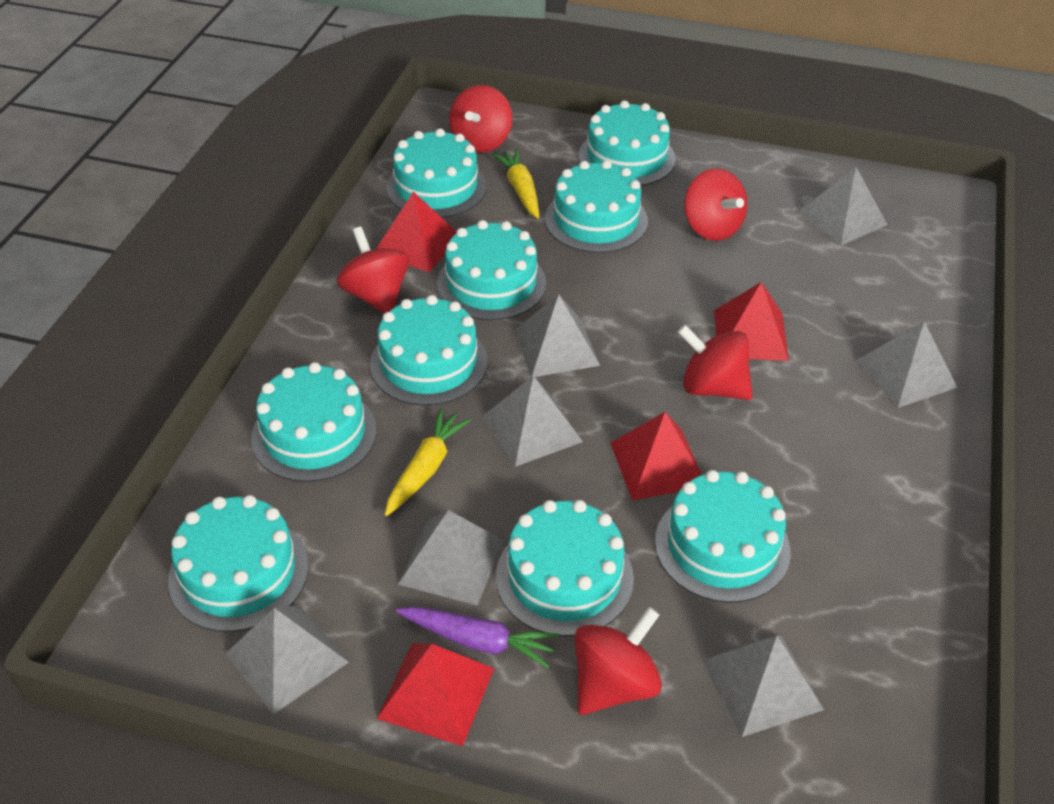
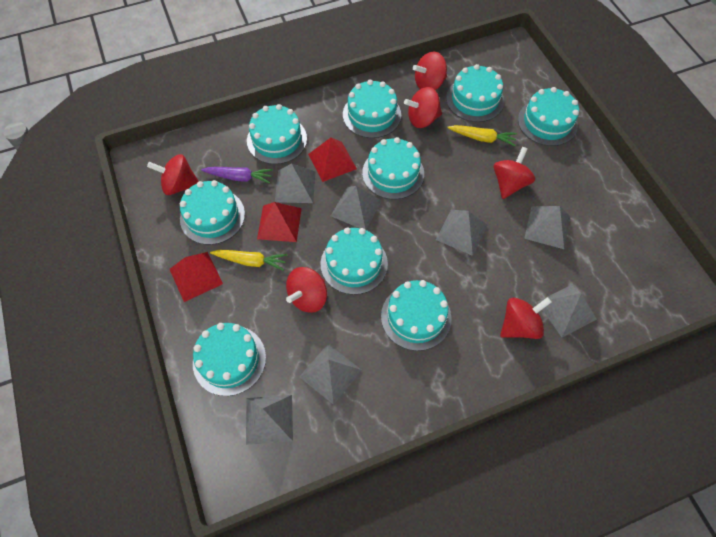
red pyramid: 4 -> 3
red spinning top: 5 -> 6

